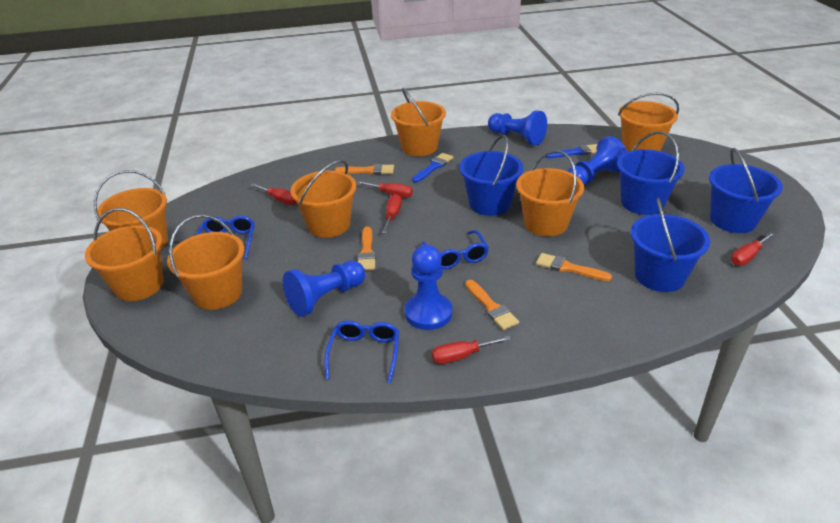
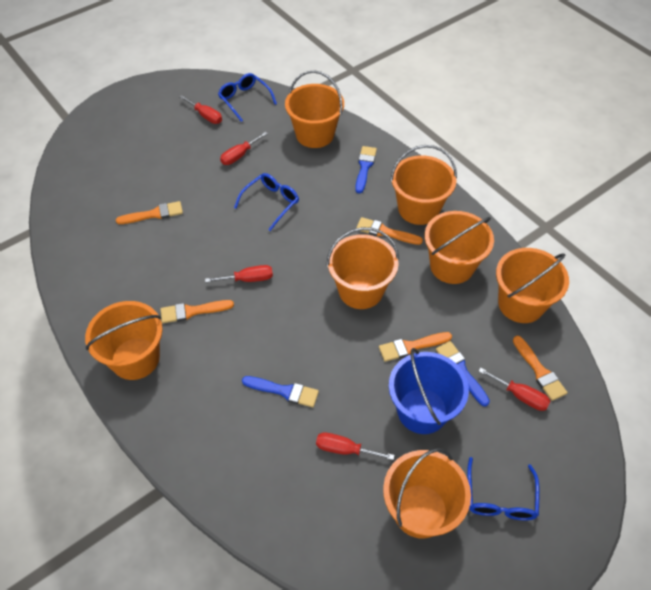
blue brush: 2 -> 3
blue bucket: 4 -> 1
blue pawn: 4 -> 0
orange brush: 4 -> 5

